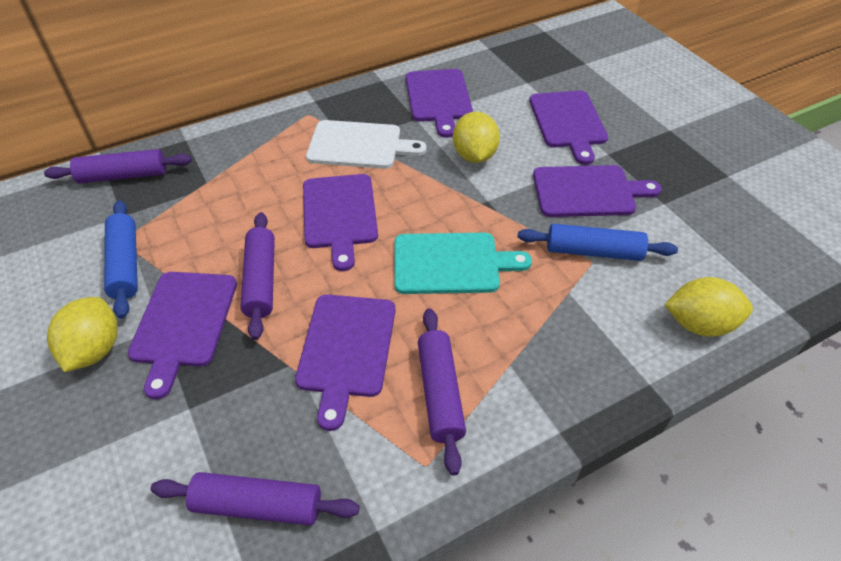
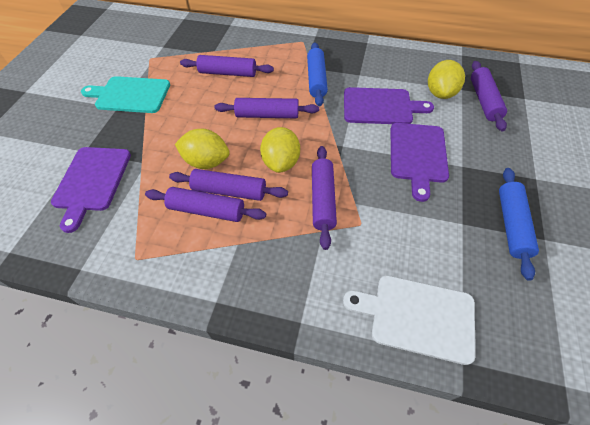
purple cutting board: 6 -> 3
purple rolling pin: 4 -> 6

